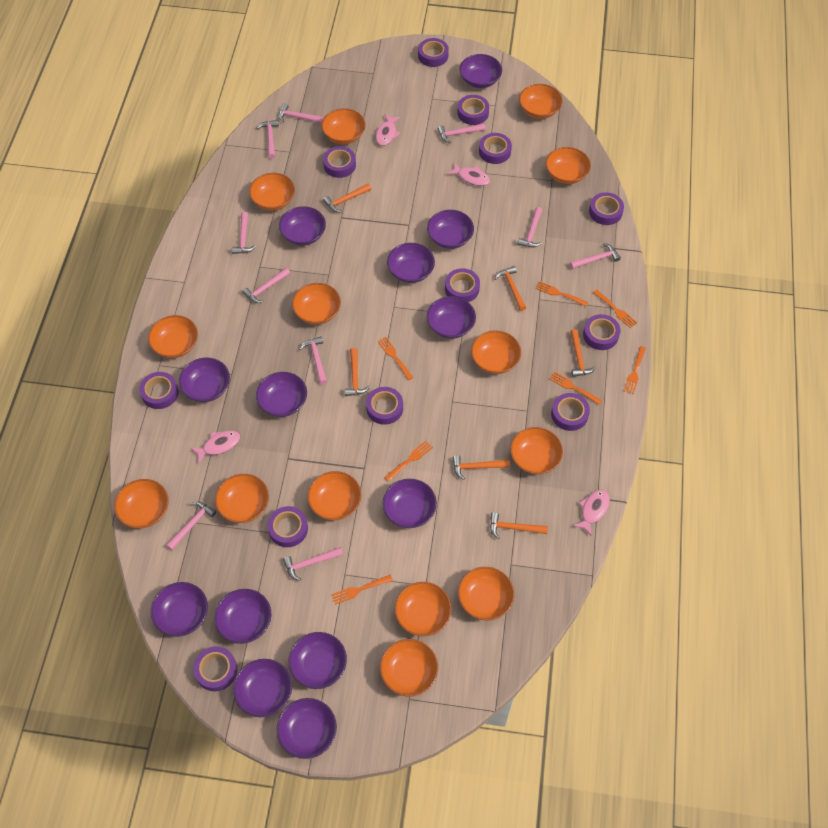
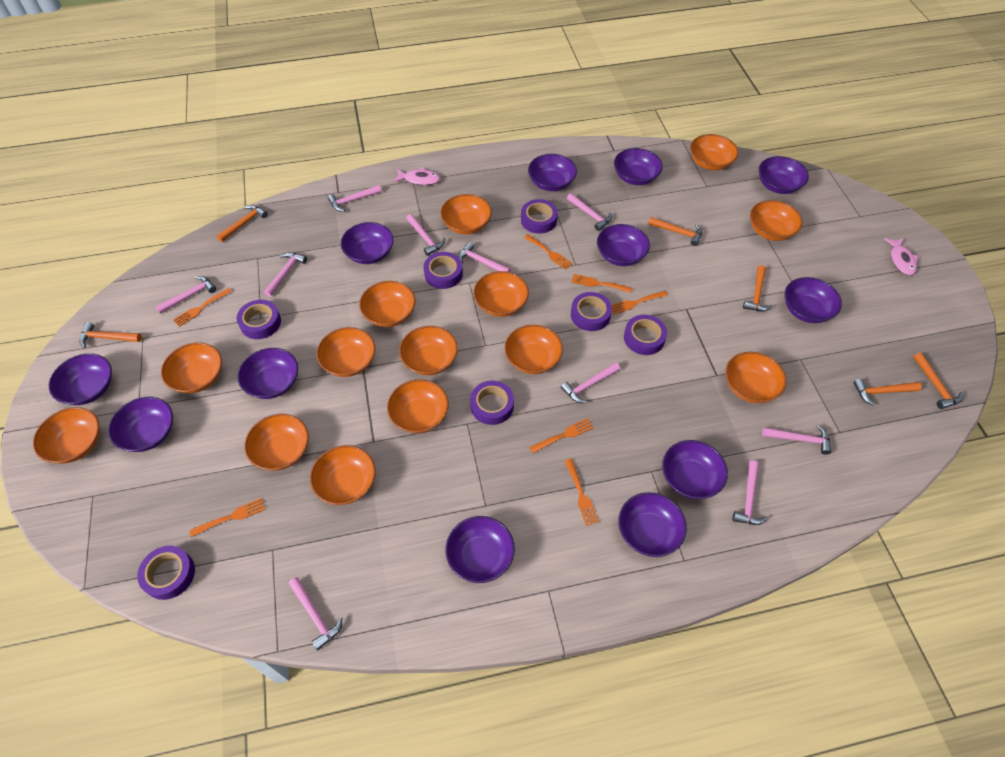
pink fish: 4 -> 2
purple bowl: 13 -> 12
purple tape: 12 -> 7

